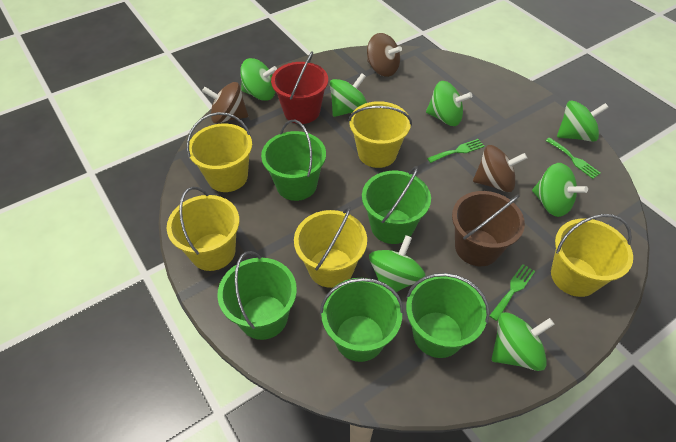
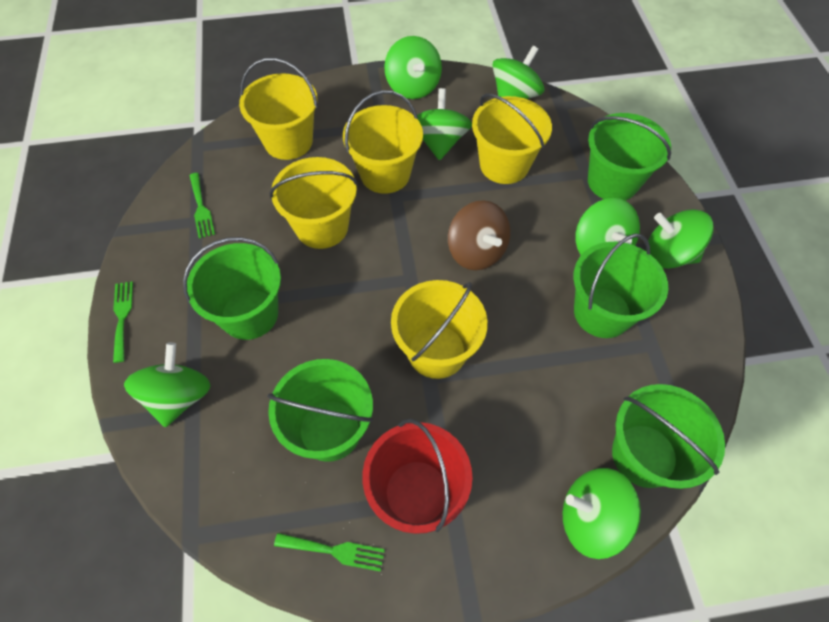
brown bucket: 1 -> 0
brown spinning top: 3 -> 1

